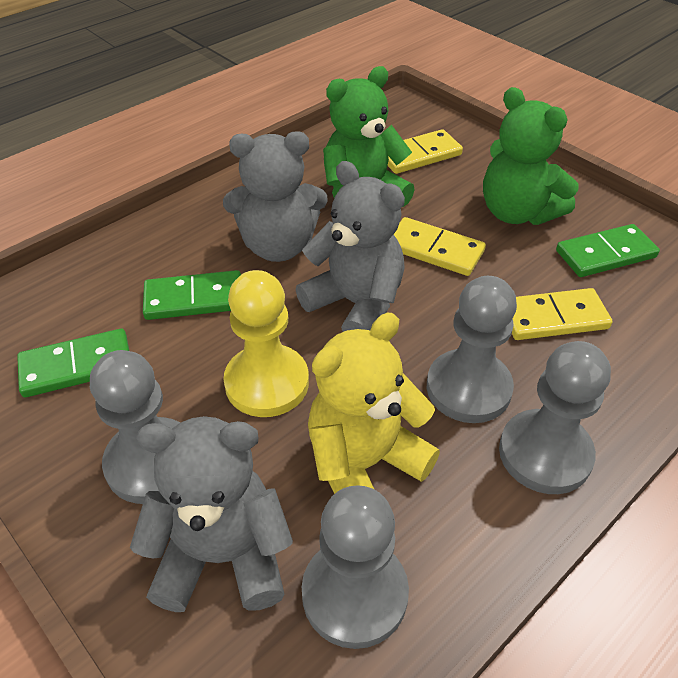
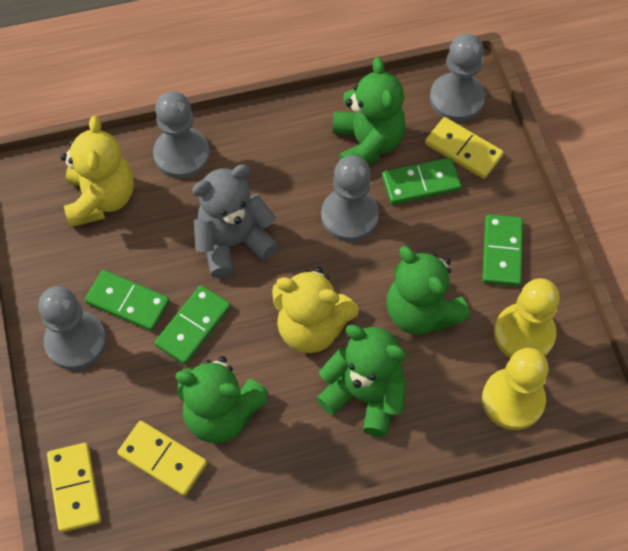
green domino: 3 -> 4
green teddy bear: 2 -> 4
grey teddy bear: 3 -> 1
yellow pawn: 1 -> 2
yellow teddy bear: 1 -> 2

